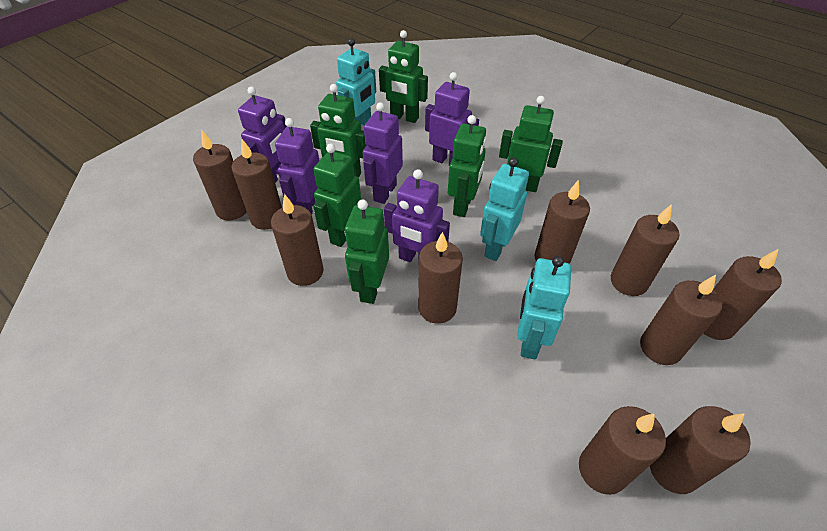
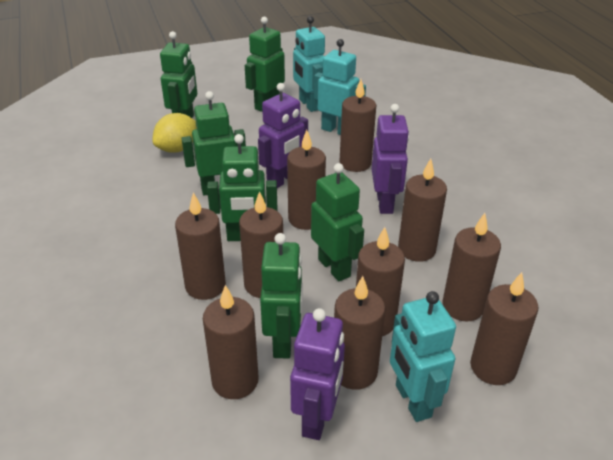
purple robot: 5 -> 3
yellow lemon: 0 -> 1

